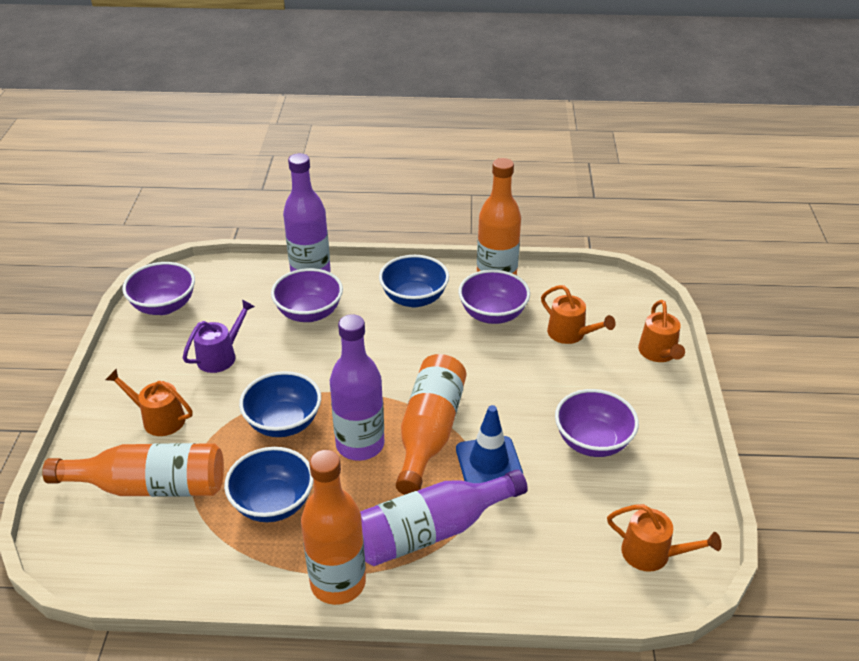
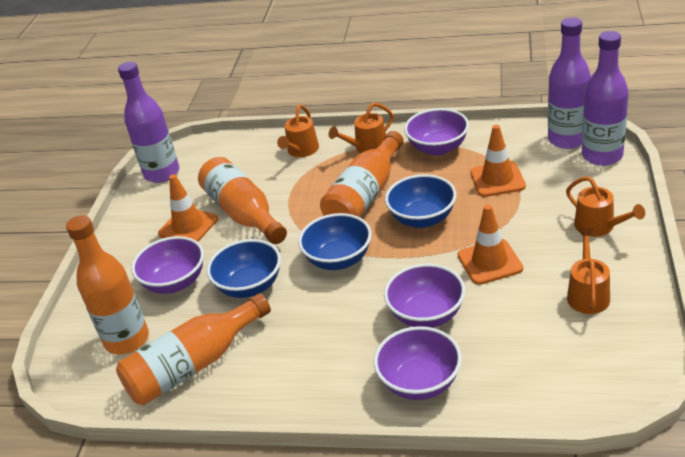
blue traffic cone: 1 -> 0
orange traffic cone: 0 -> 3
purple watering can: 1 -> 0

